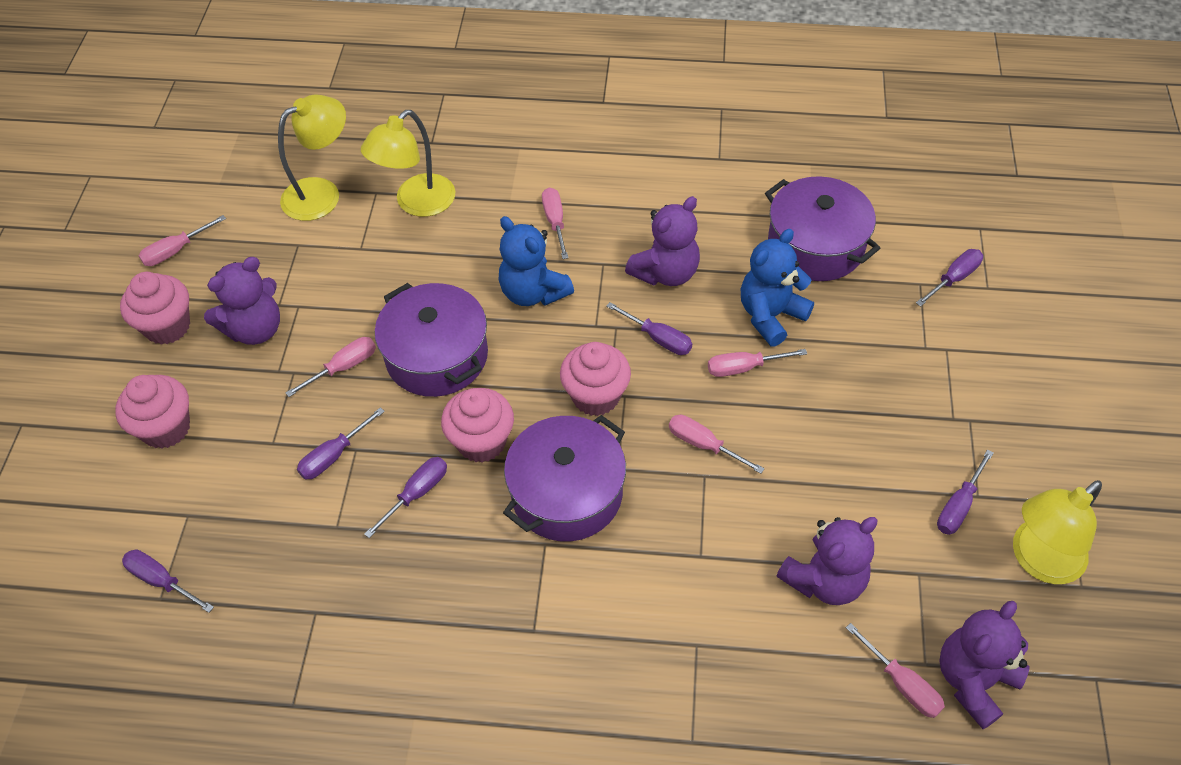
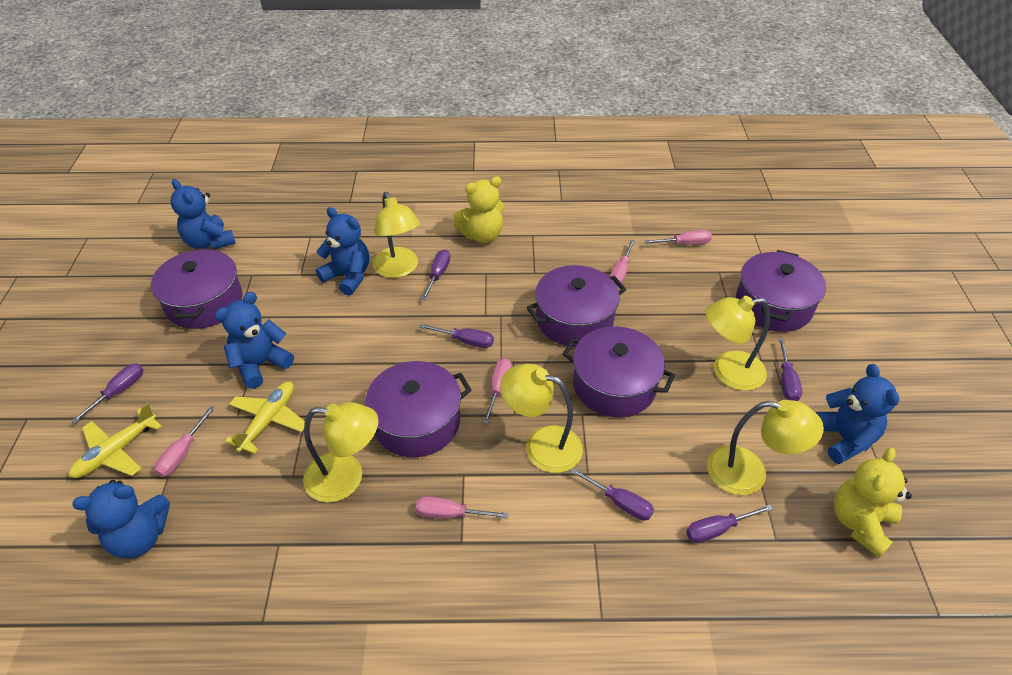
blue teddy bear: 2 -> 5
pink cupcake: 4 -> 0
pink screwdriver: 6 -> 5
purple pot: 3 -> 5
purple teddy bear: 4 -> 0
yellow lamp: 3 -> 5
yellow plane: 0 -> 2
yellow teddy bear: 0 -> 2

